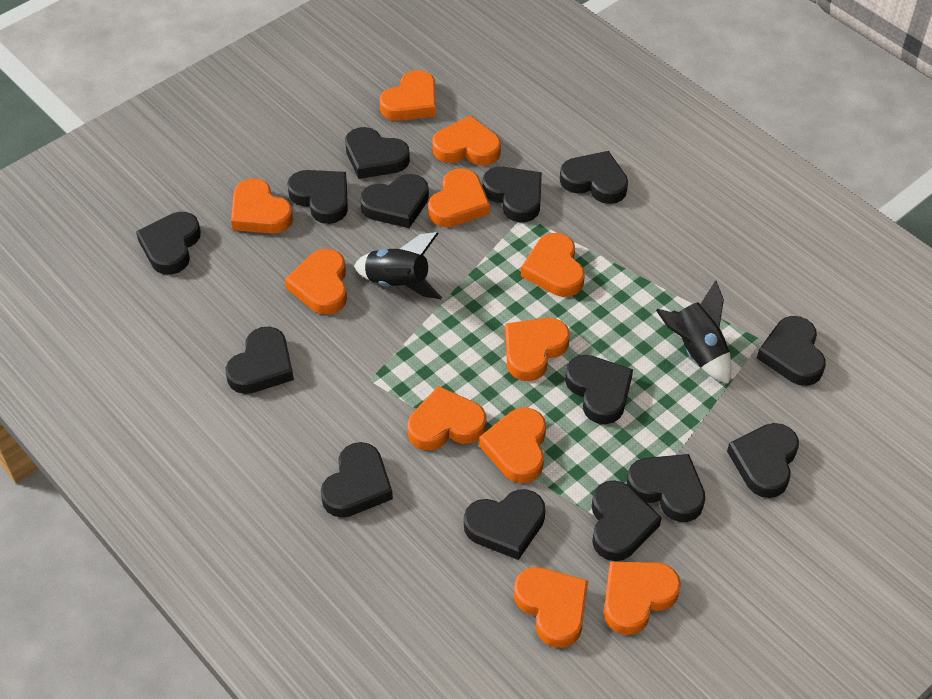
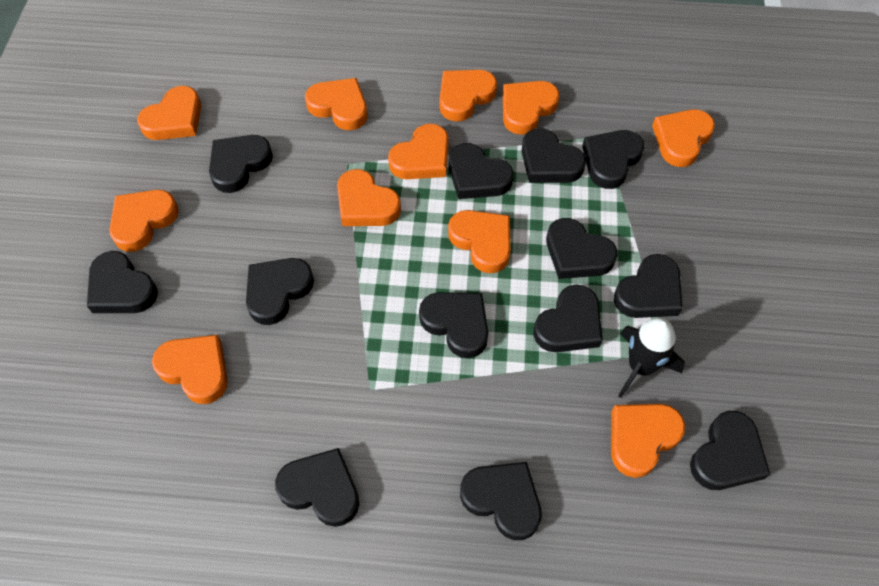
black heart: 14 -> 13
black rocket: 2 -> 1

